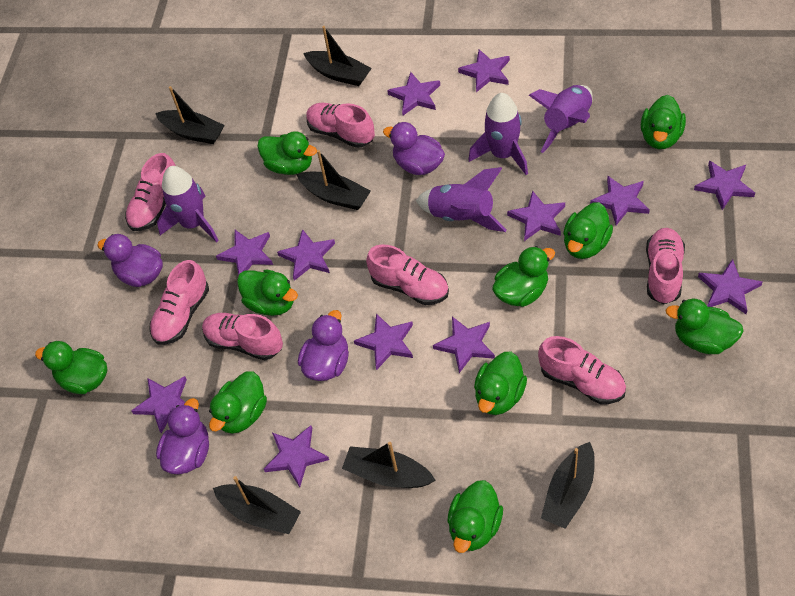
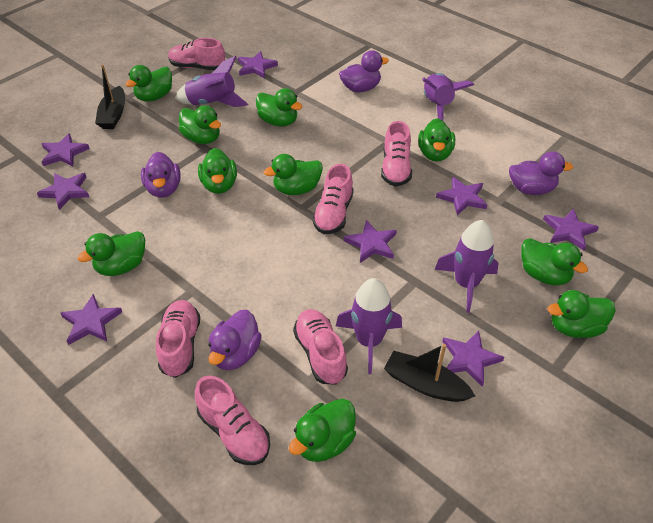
black boat: 6 -> 2
pink shoe: 7 -> 6
purple star: 12 -> 8

